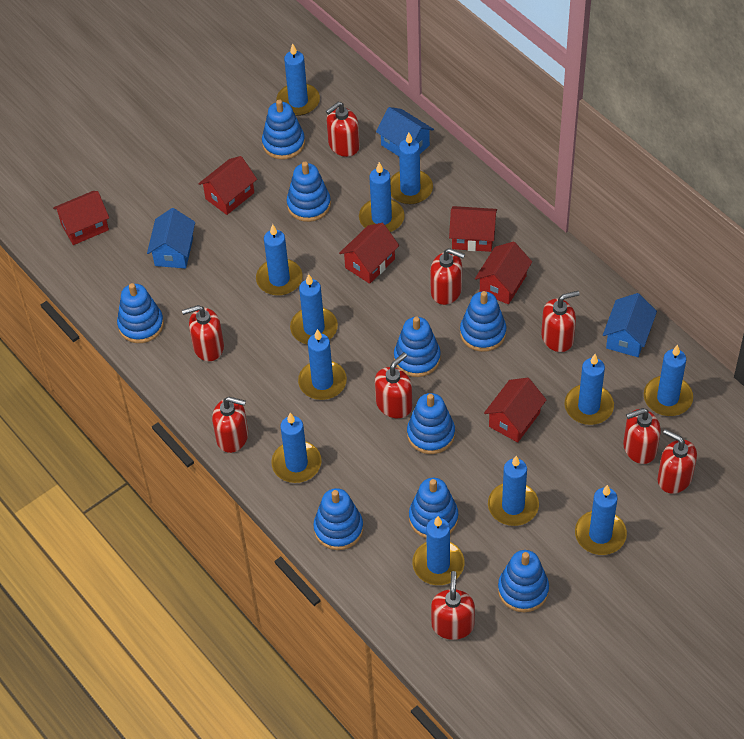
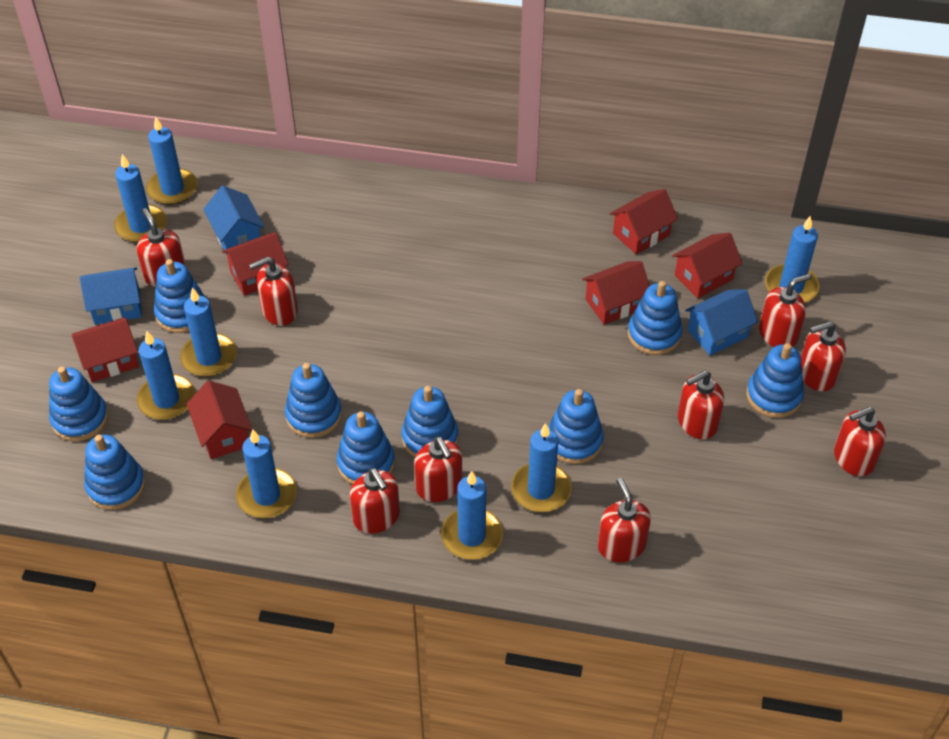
blue candle: 12 -> 8

